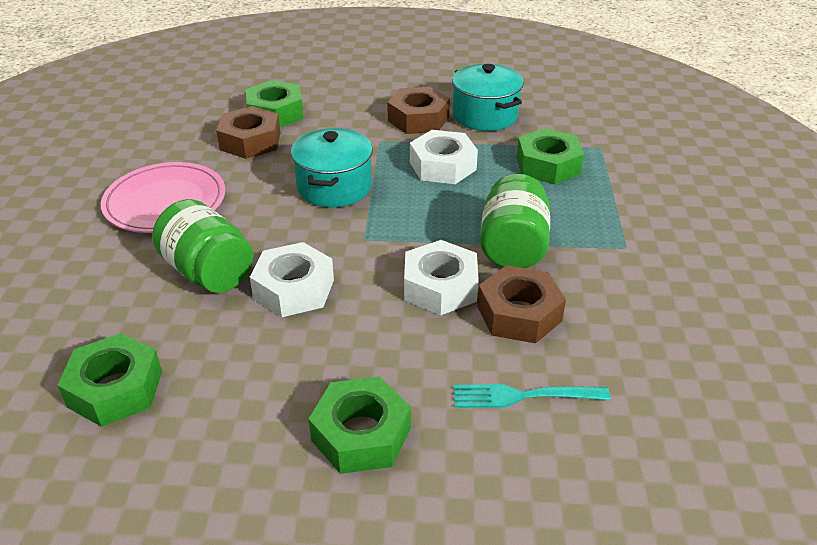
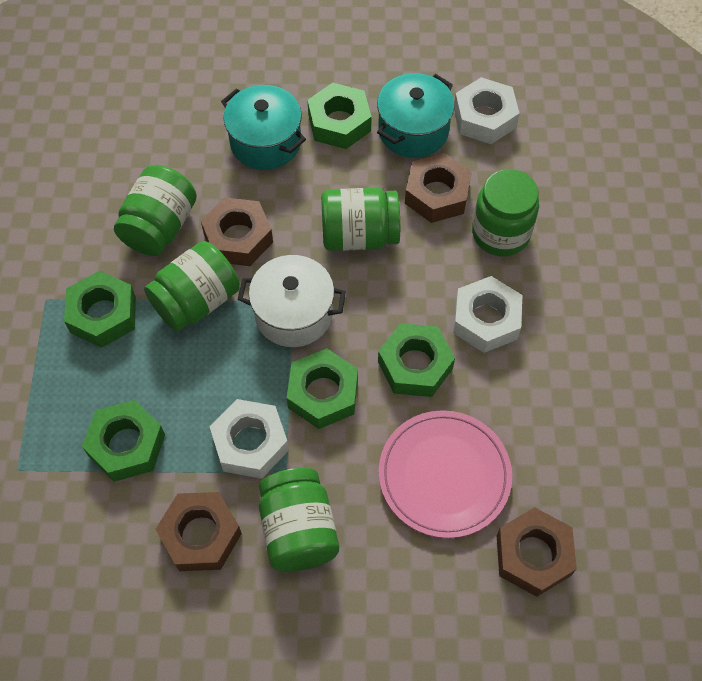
brown nut: 3 -> 4
green jar: 2 -> 5
green nut: 4 -> 5
turquoise fork: 1 -> 0
white pot: 0 -> 1

